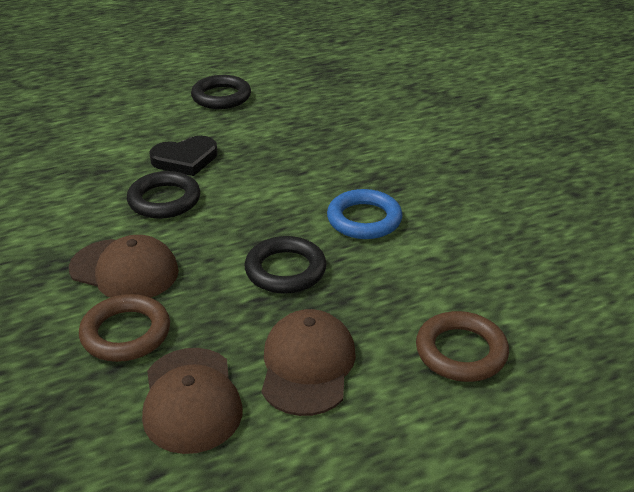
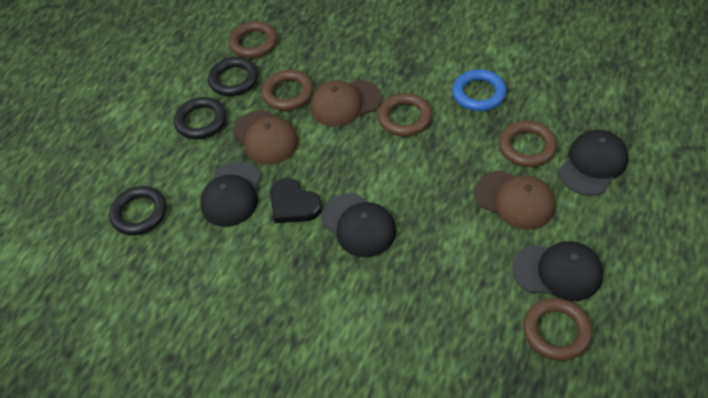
black cap: 0 -> 4
brown ring: 2 -> 5

